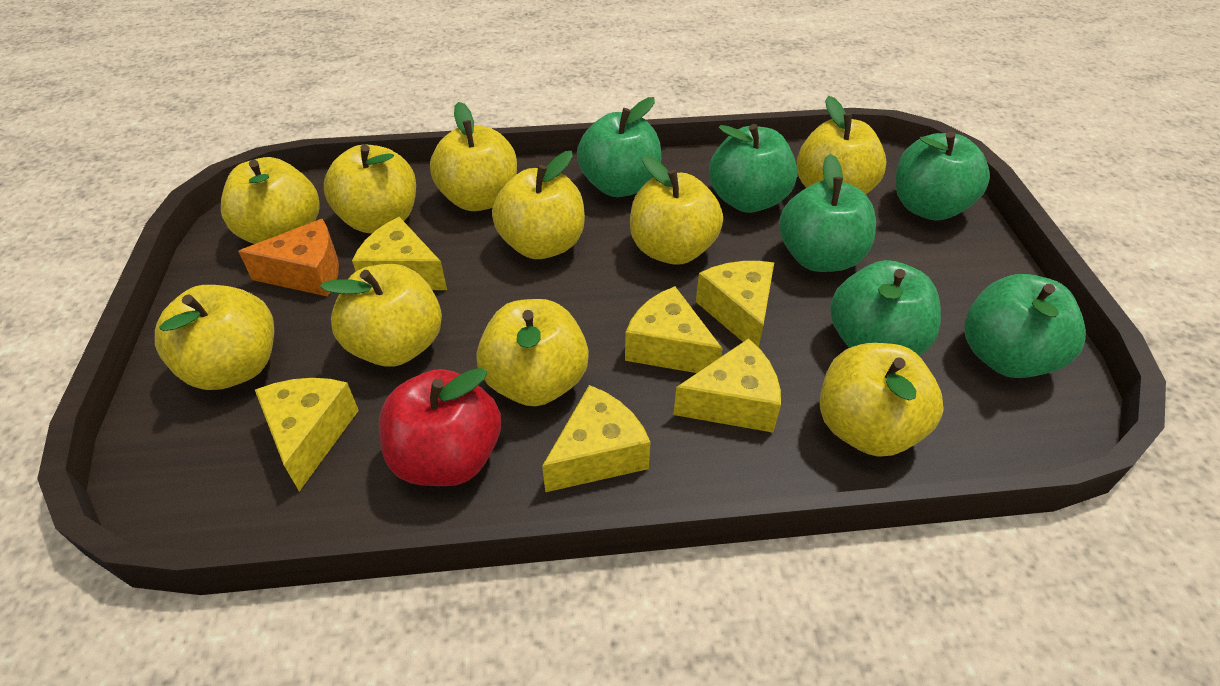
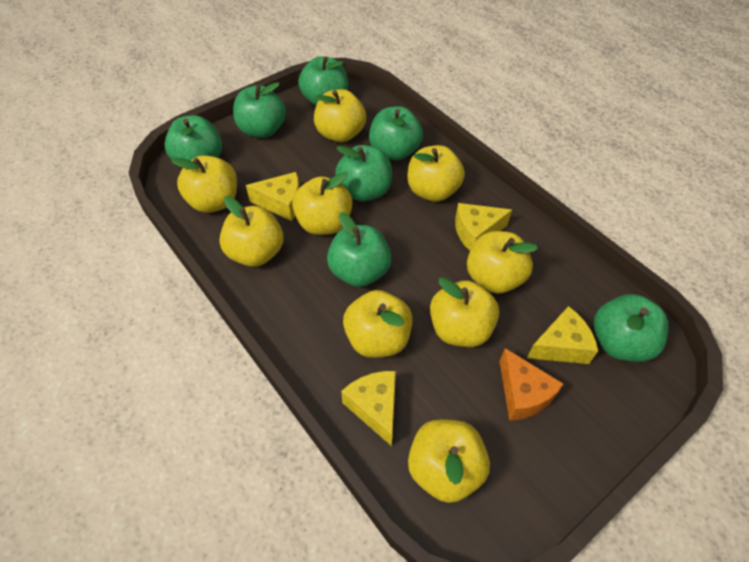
green apple: 6 -> 7
red apple: 1 -> 0
yellow apple: 10 -> 9
yellow cheese: 6 -> 4

